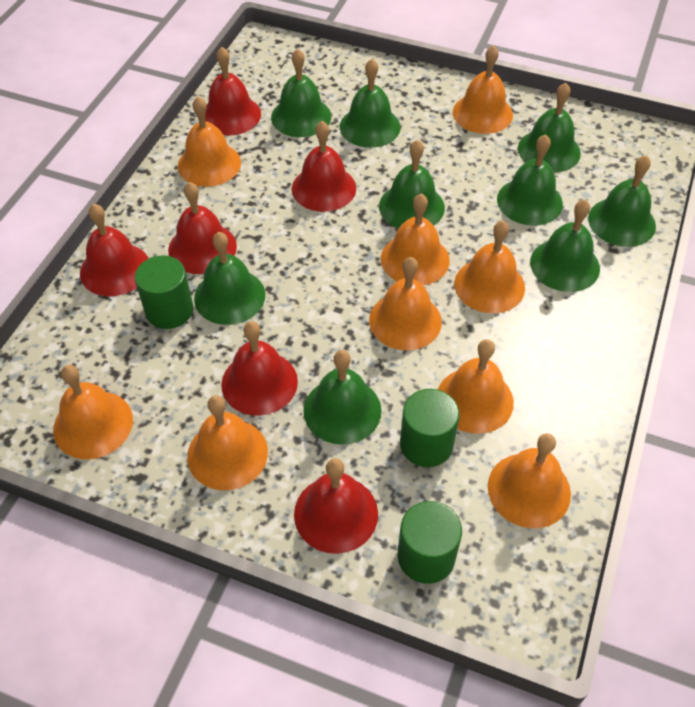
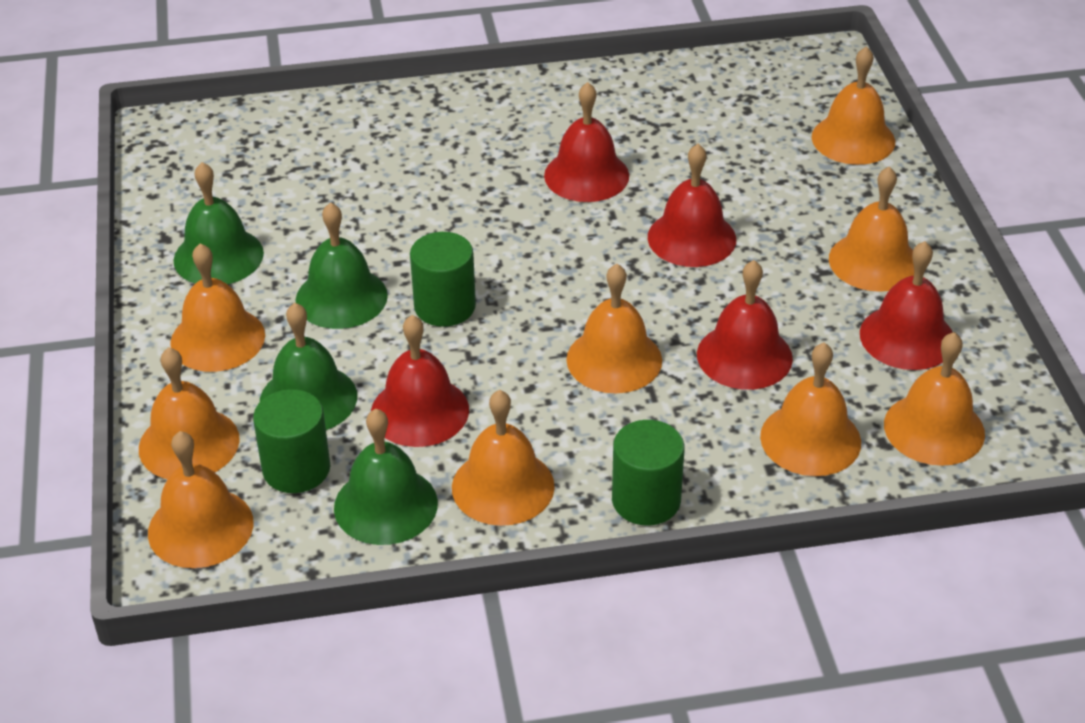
green bell: 9 -> 4
red bell: 6 -> 5

